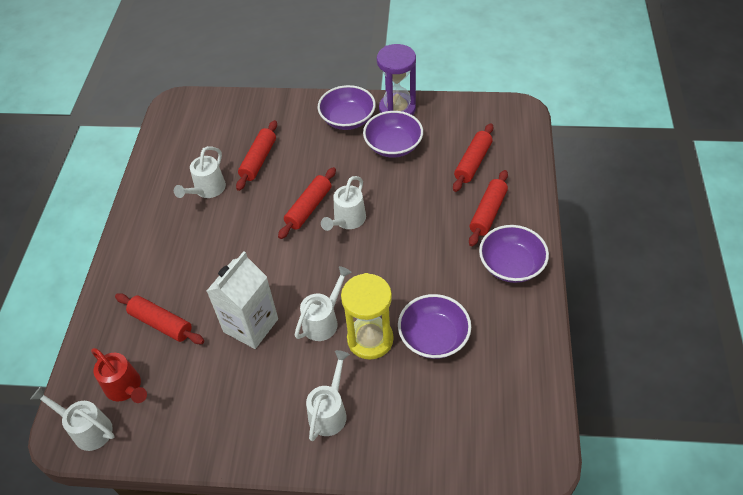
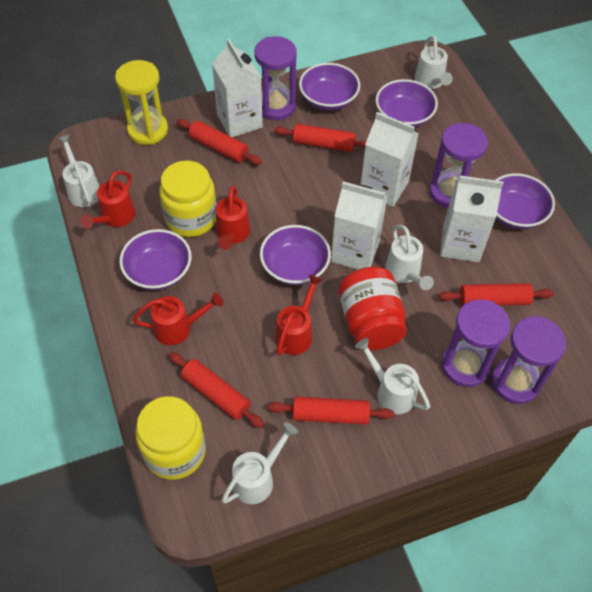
purple bowl: 4 -> 5
purple hourglass: 1 -> 4
red jar: 0 -> 1
red watering can: 1 -> 4
white carton: 1 -> 4
yellow jar: 0 -> 2

